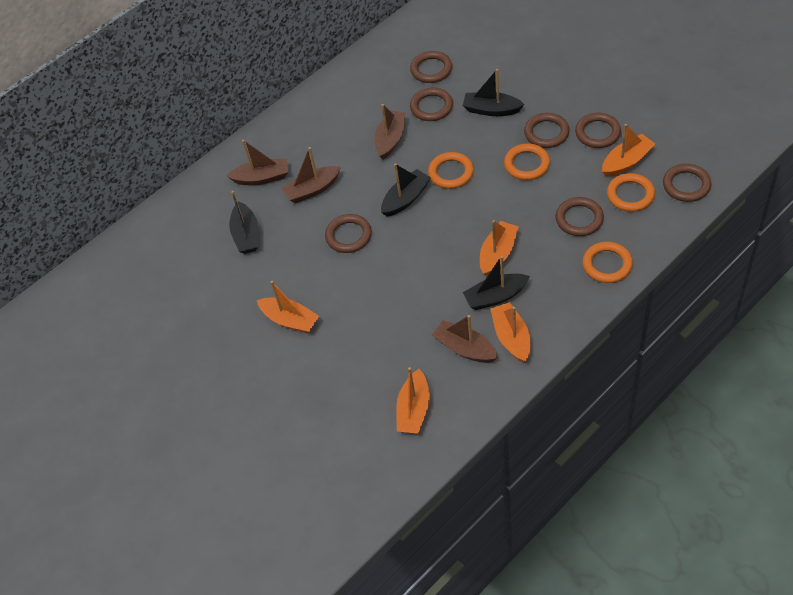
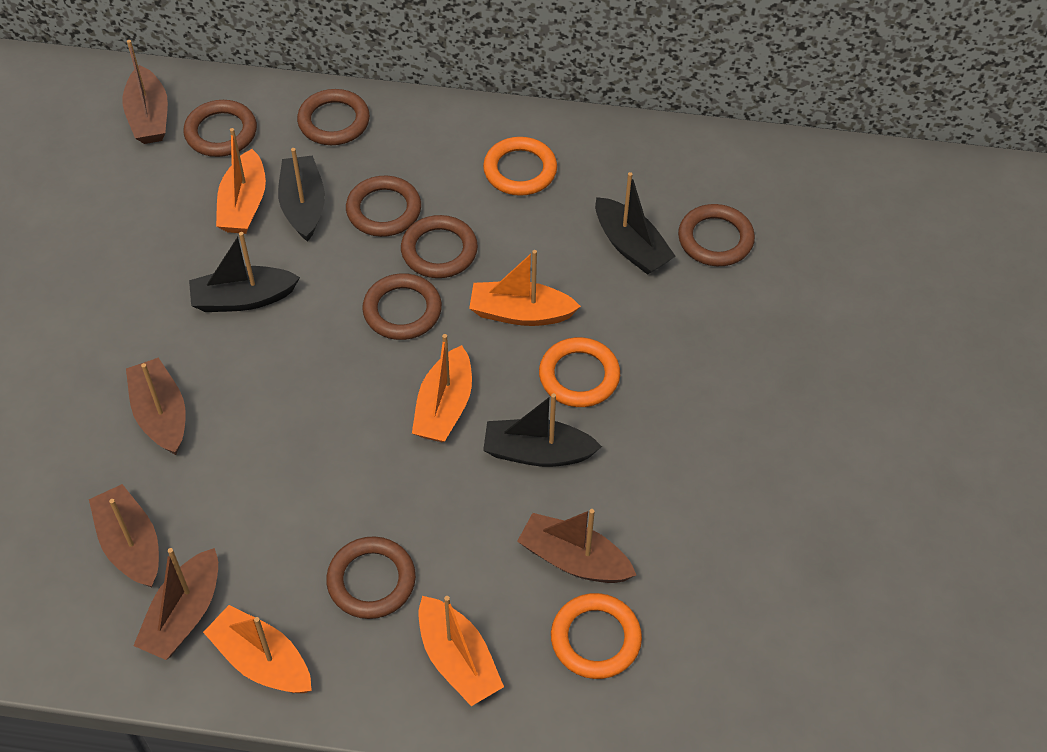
brown boat: 4 -> 5
orange ring: 4 -> 3

